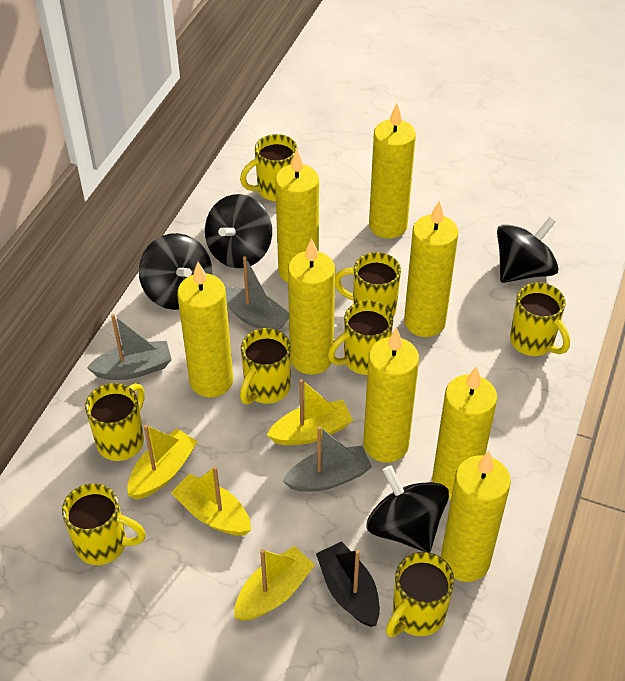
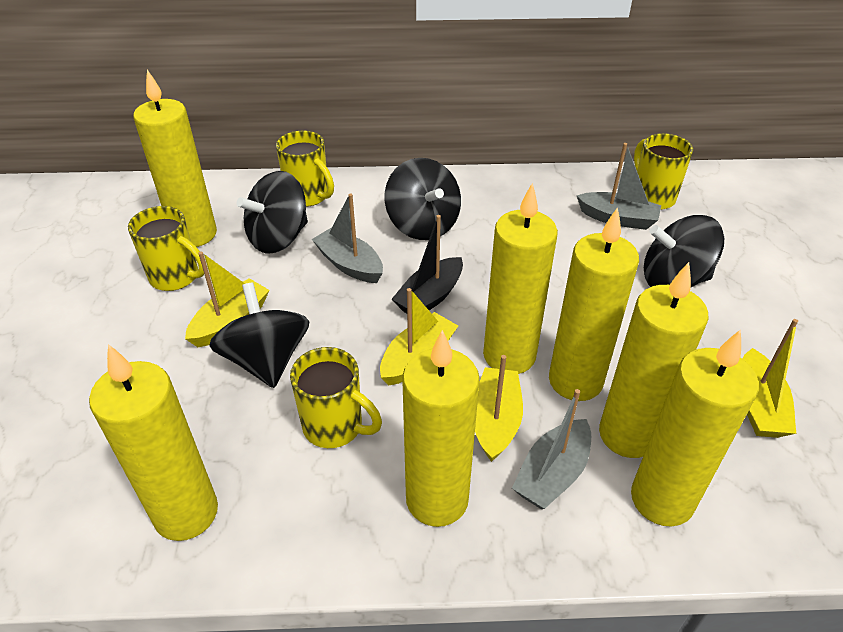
yellow candle: 8 -> 7
yellow mug: 8 -> 4

